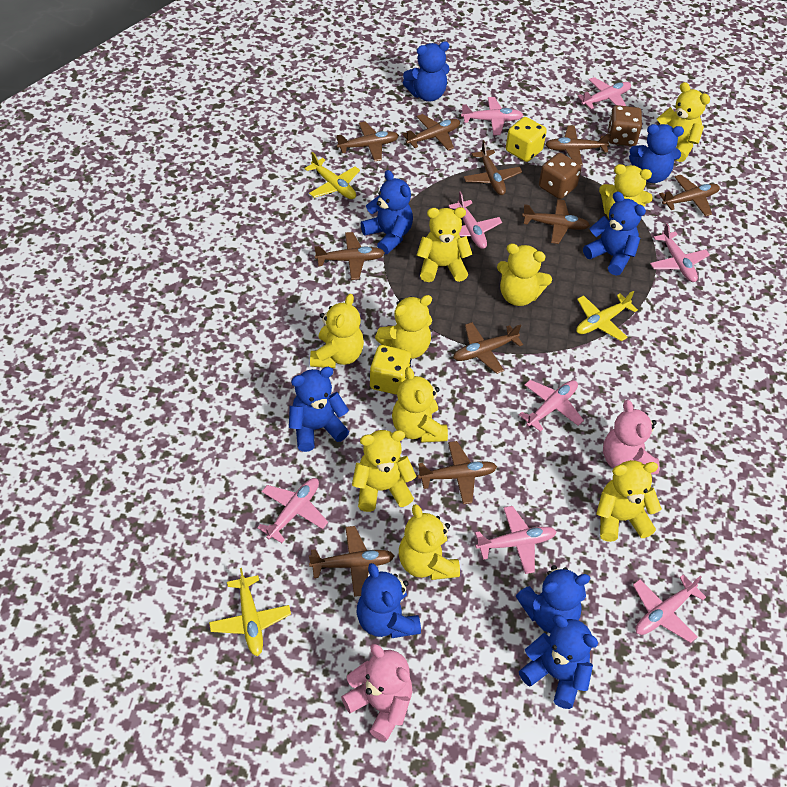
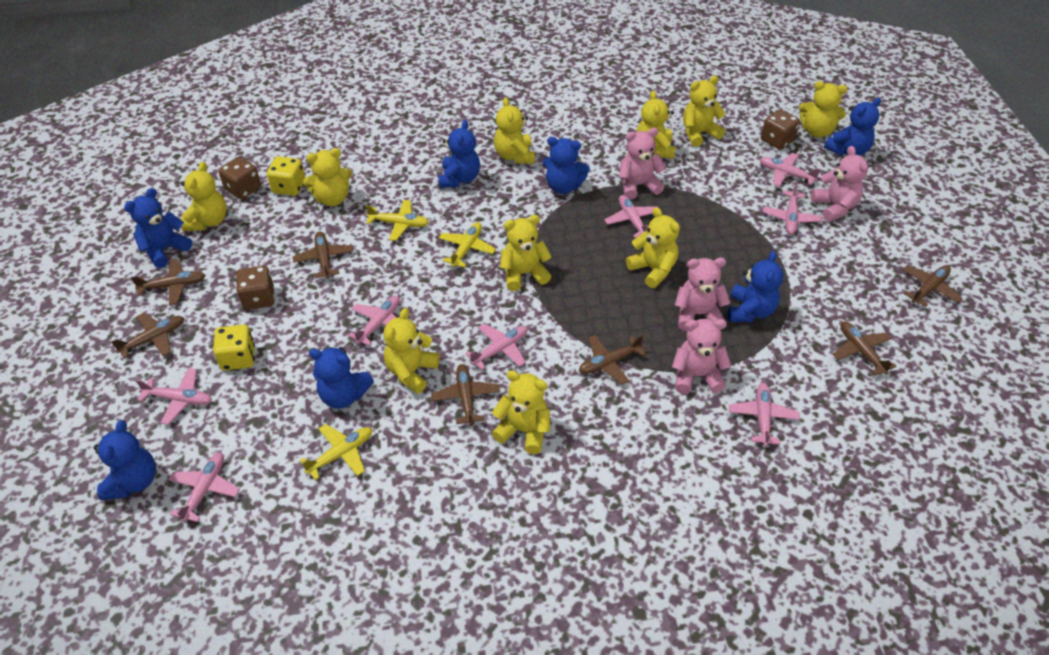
blue teddy bear: 8 -> 7
brown dice: 2 -> 3
brown plane: 10 -> 7
pink teddy bear: 2 -> 4

